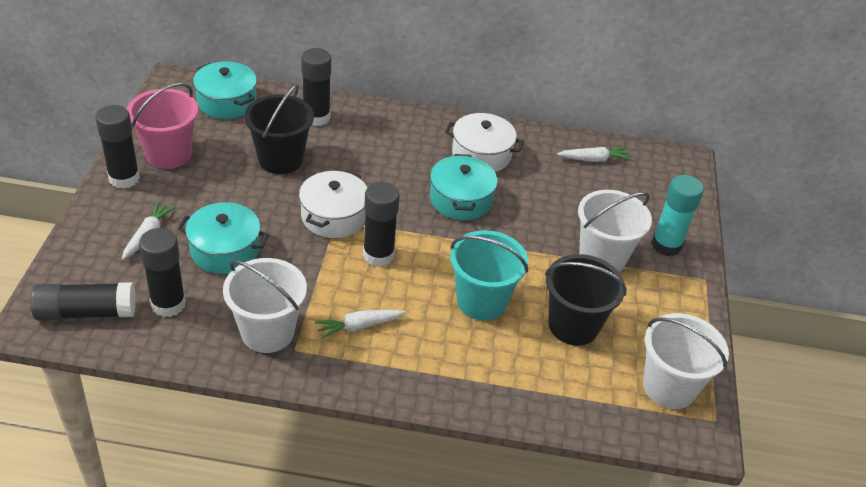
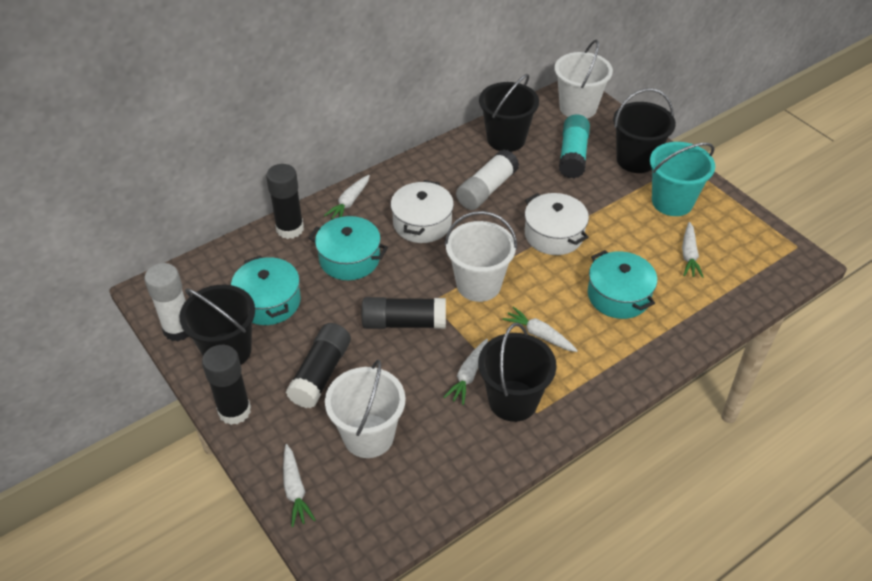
black bucket: 2 -> 4
black glue stick: 5 -> 4
pink bucket: 1 -> 0
white carrot: 3 -> 5
white glue stick: 0 -> 2

